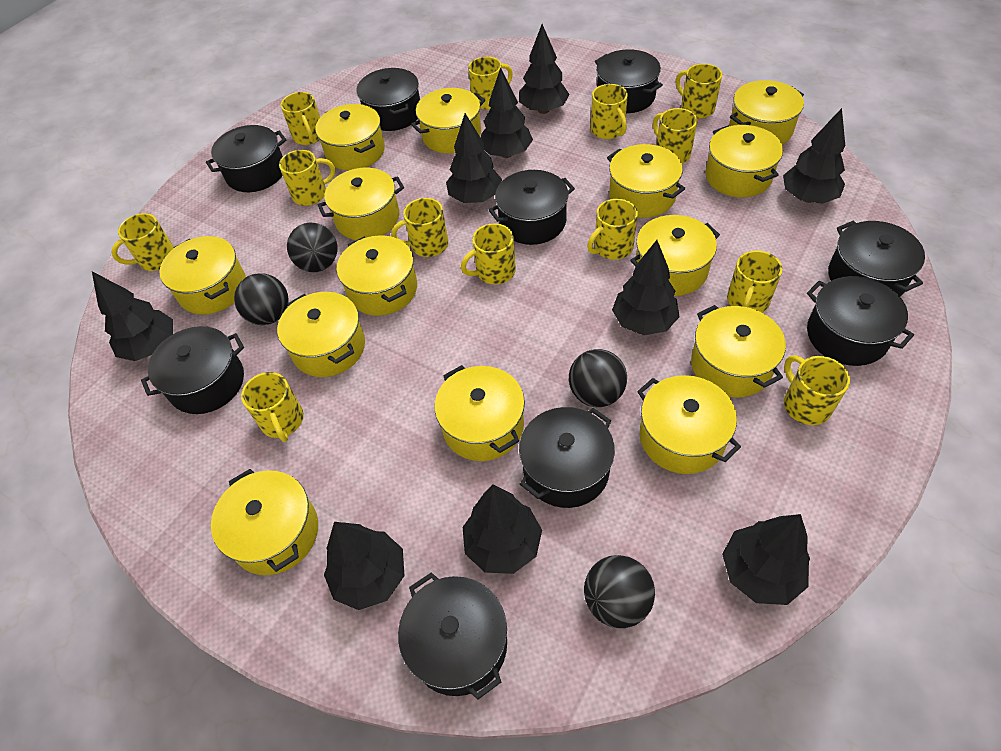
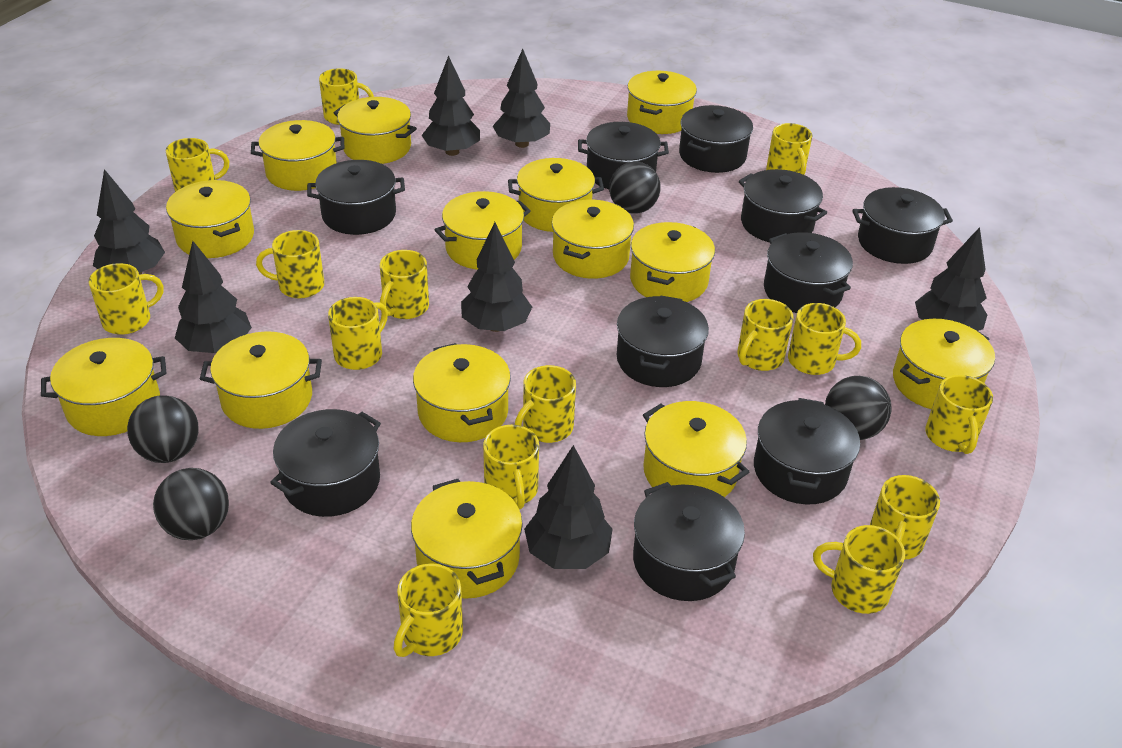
black pot: 9 -> 10
black tree: 9 -> 7
yellow mug: 13 -> 15

